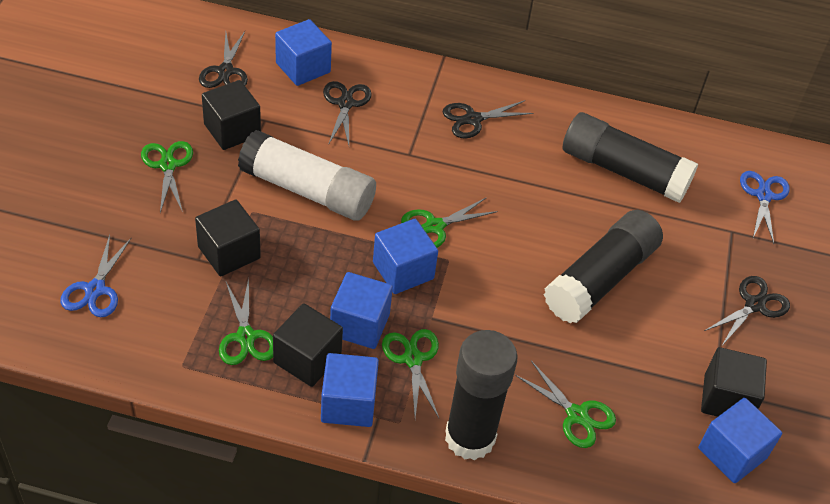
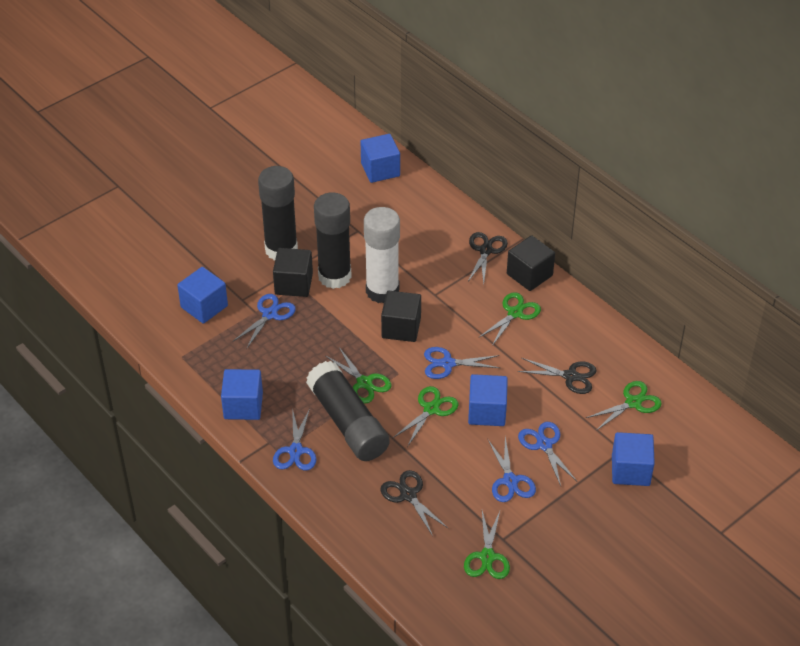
black cube: 4 -> 3
black scissors: 4 -> 3
blue scissors: 2 -> 5

